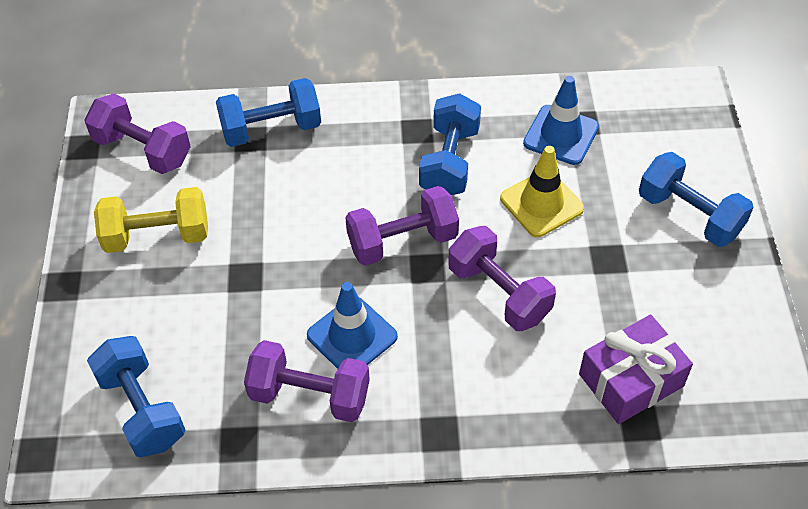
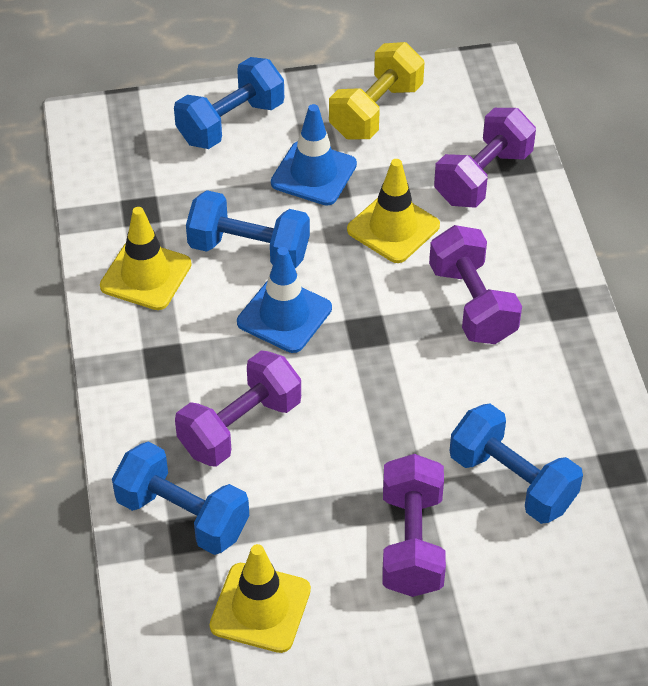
purple gift: 1 -> 0
yellow traffic cone: 1 -> 3

